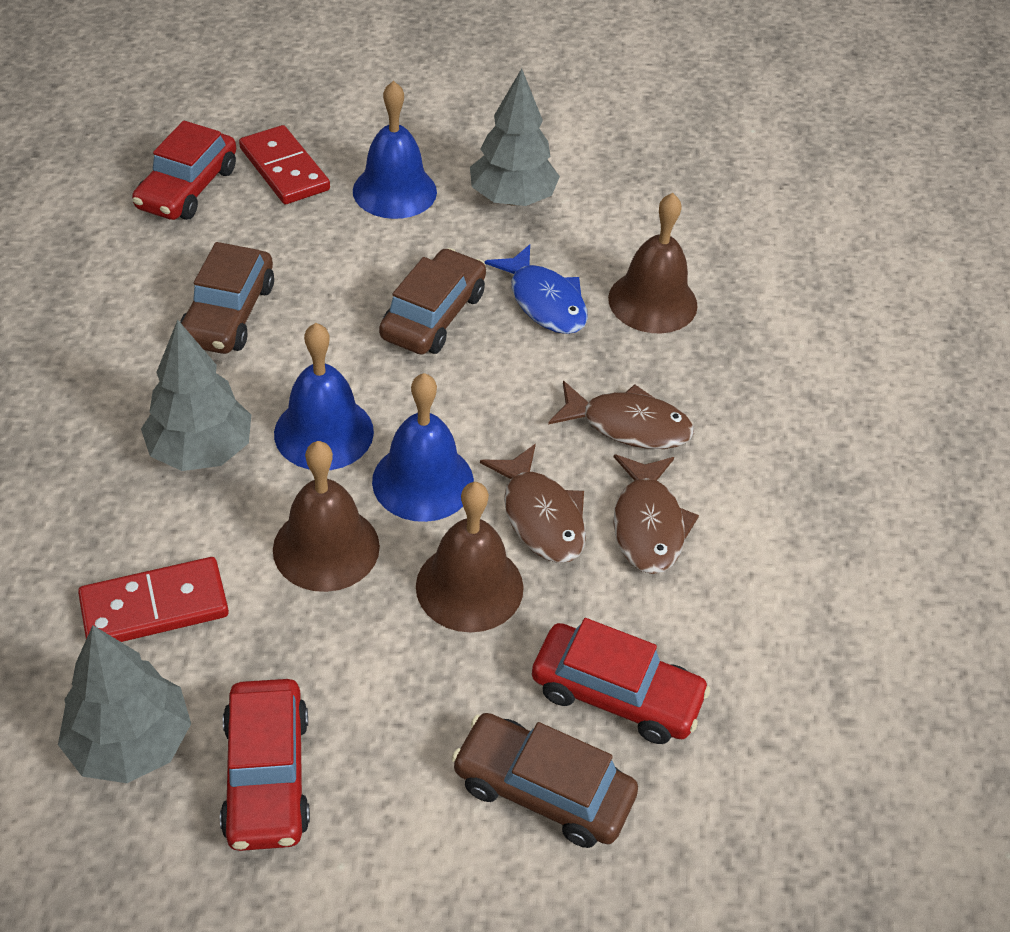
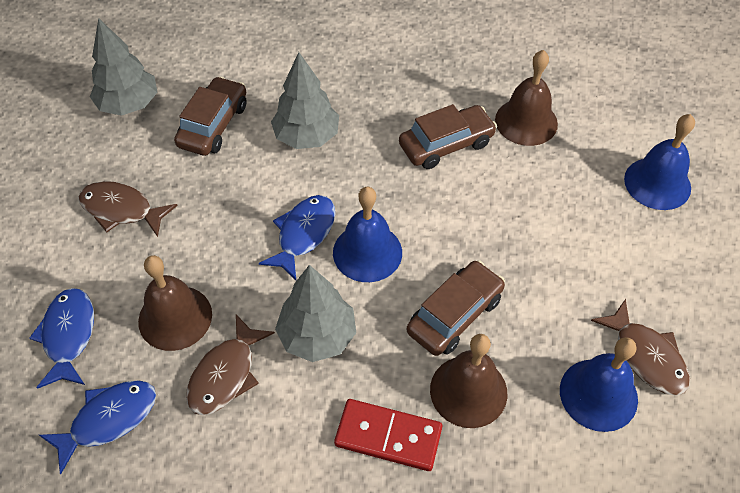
blue fish: 1 -> 3
red car: 3 -> 0
red domino: 2 -> 1

